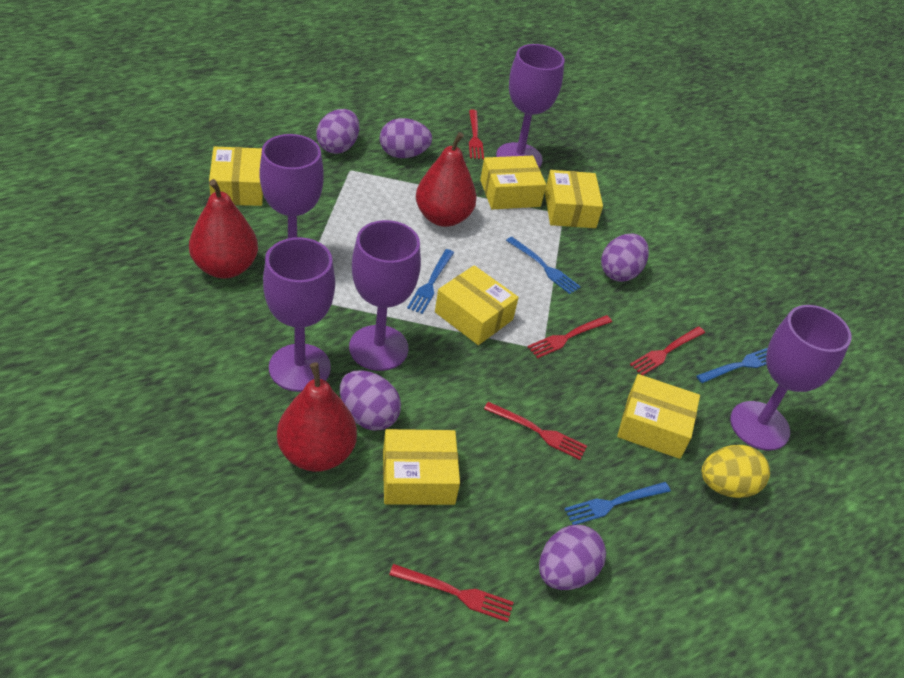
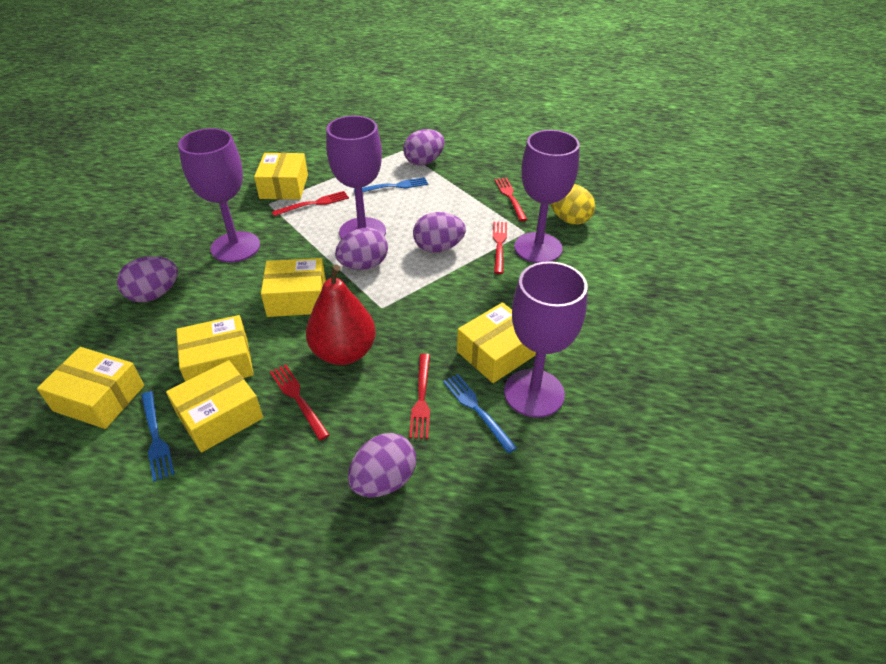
blue fork: 4 -> 3
purple goblet: 5 -> 4
red pear: 3 -> 1

